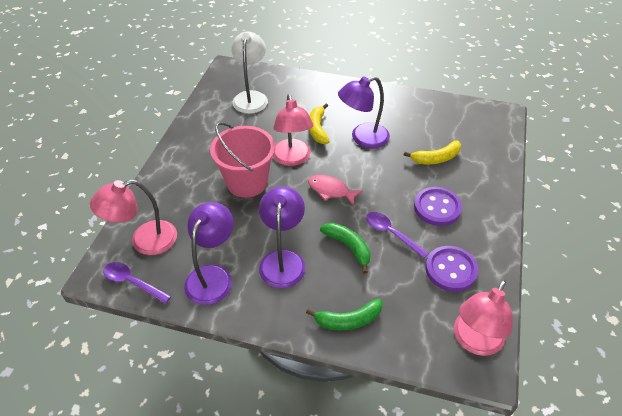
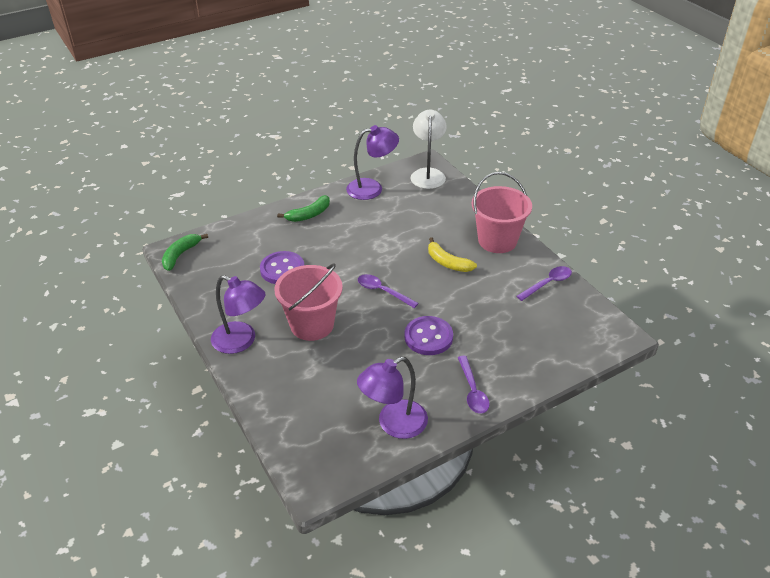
pink bucket: 1 -> 2
pink fish: 1 -> 0
pink lamp: 3 -> 0
purple spoon: 2 -> 3
yellow banana: 2 -> 1

